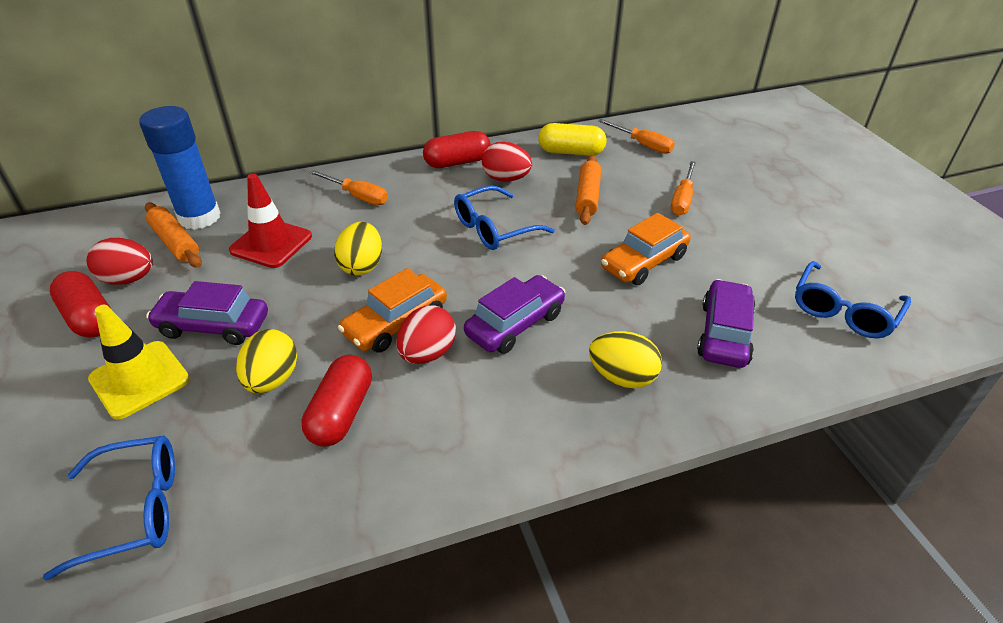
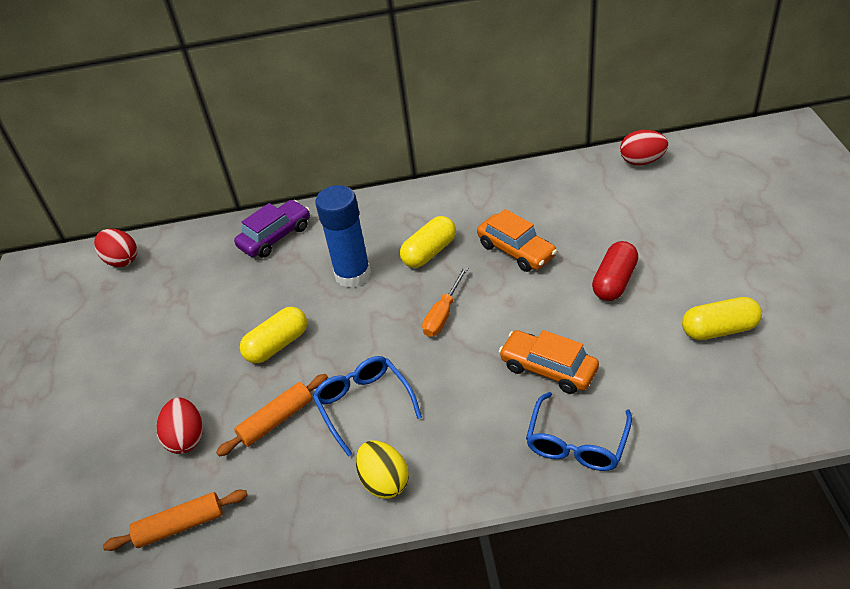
blue glasses: 3 -> 2
orange screwdriver: 3 -> 1
purple car: 3 -> 1
red capsule: 3 -> 1
red traffic cone: 1 -> 0
yellow capsule: 1 -> 3
yellow egg: 3 -> 1
yellow traffic cone: 1 -> 0

